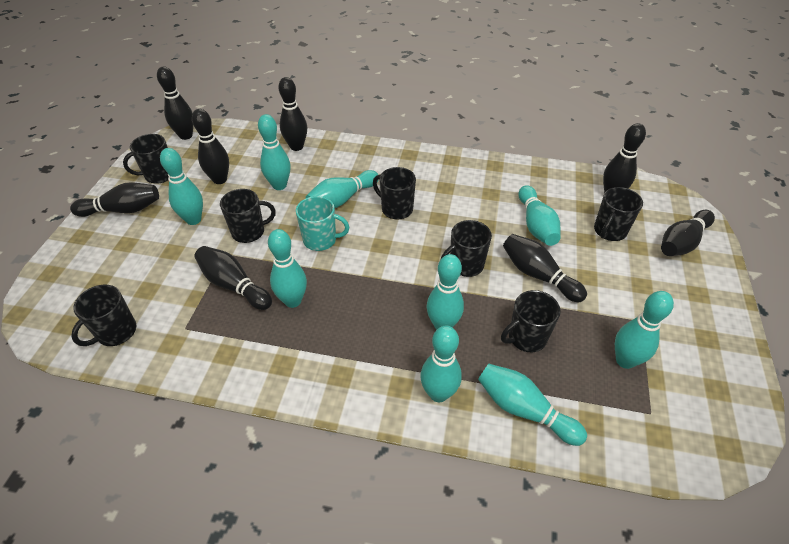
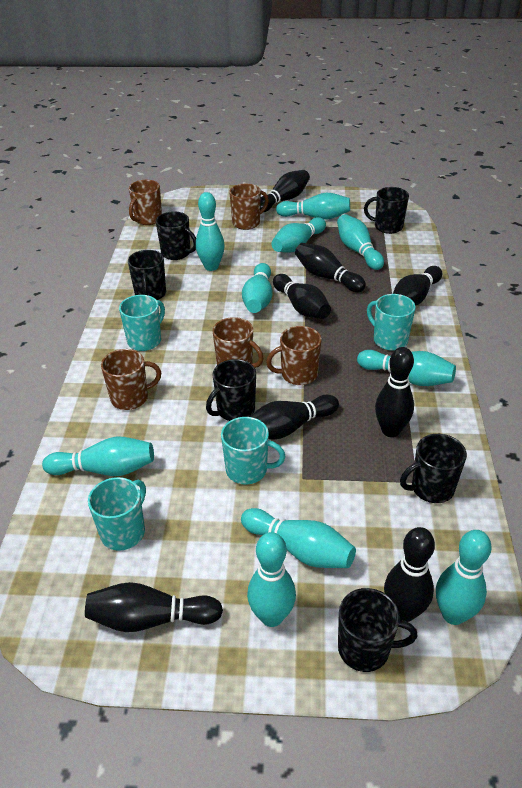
black mug: 7 -> 6
brown mug: 0 -> 5
turquoise bowling pin: 9 -> 10
turquoise mug: 1 -> 4

